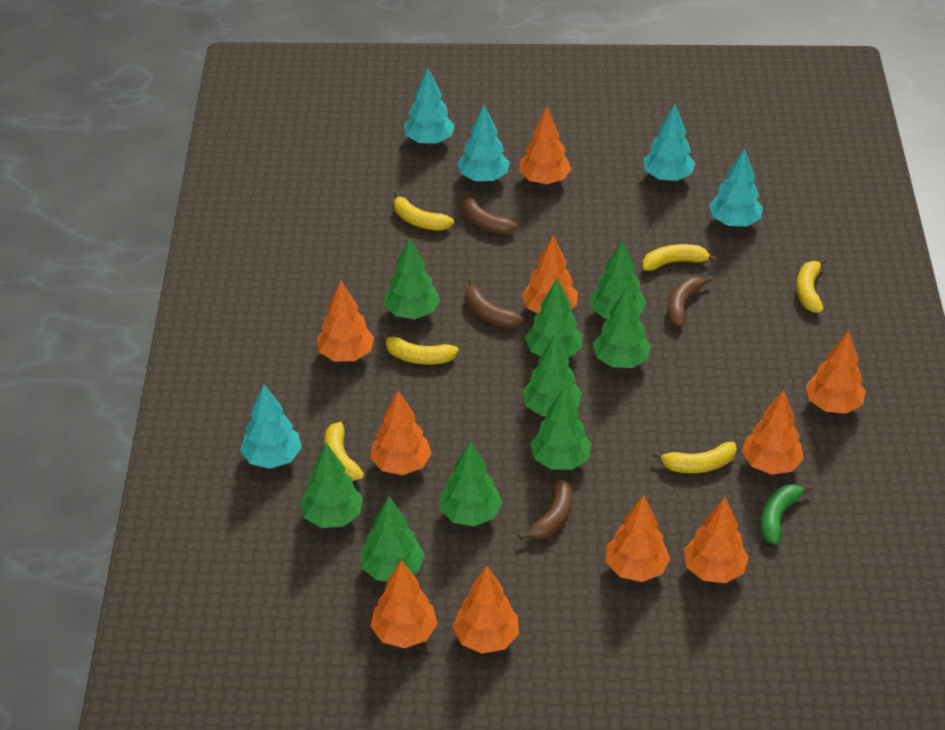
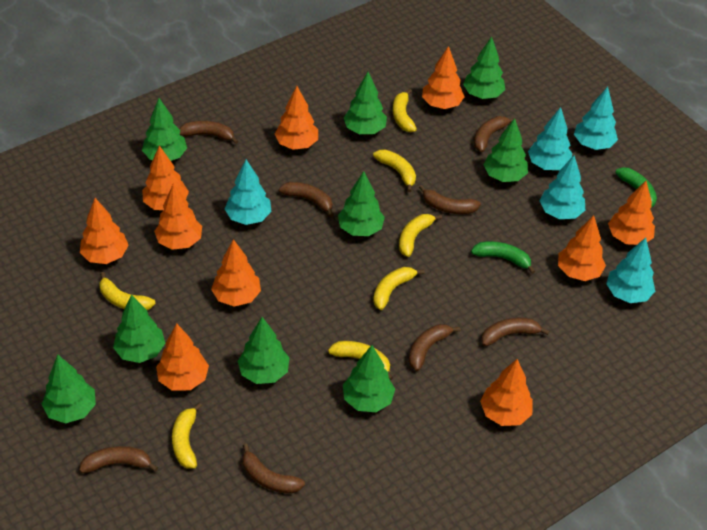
brown banana: 4 -> 8
green banana: 1 -> 2
yellow banana: 6 -> 7

